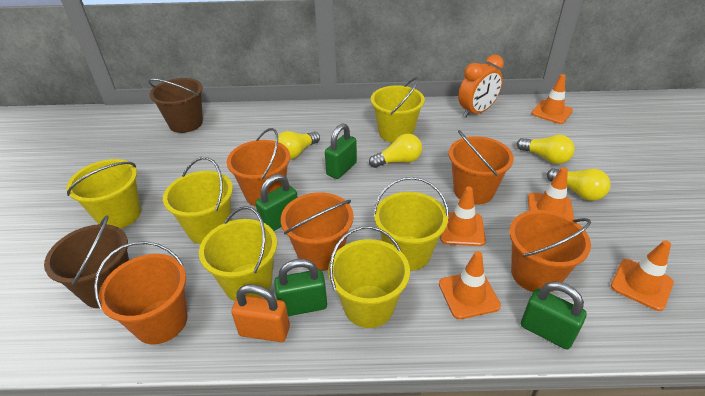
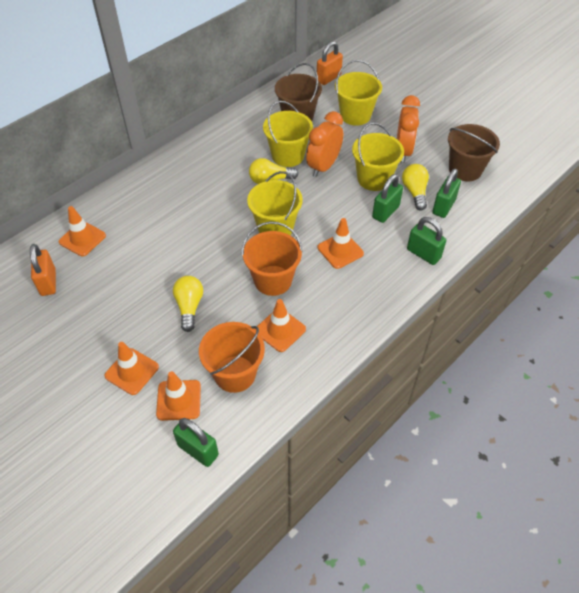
orange bucket: 5 -> 2
orange clock: 1 -> 2
orange padlock: 1 -> 2
yellow bucket: 6 -> 4
yellow light bulb: 4 -> 3

